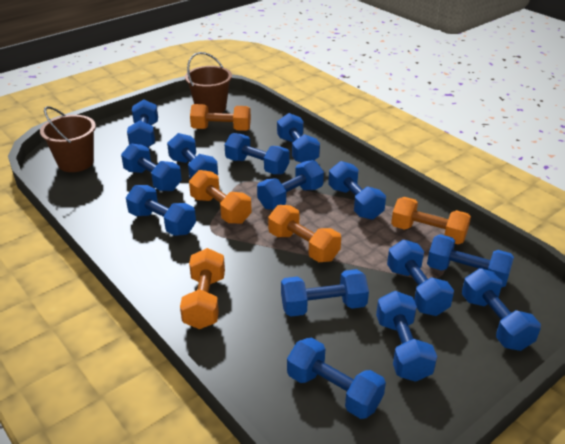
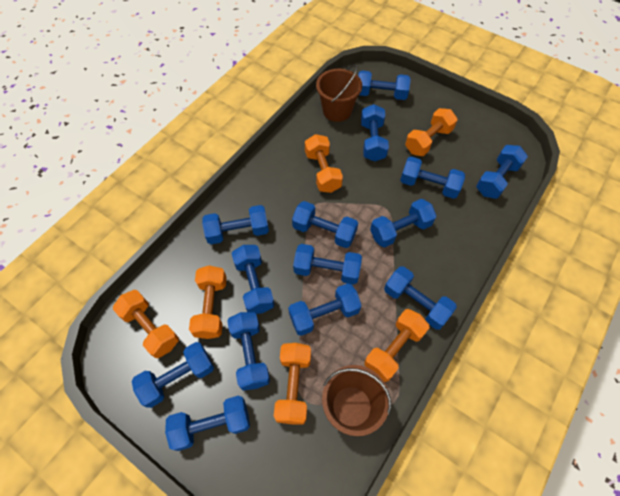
orange dumbbell: 5 -> 6

